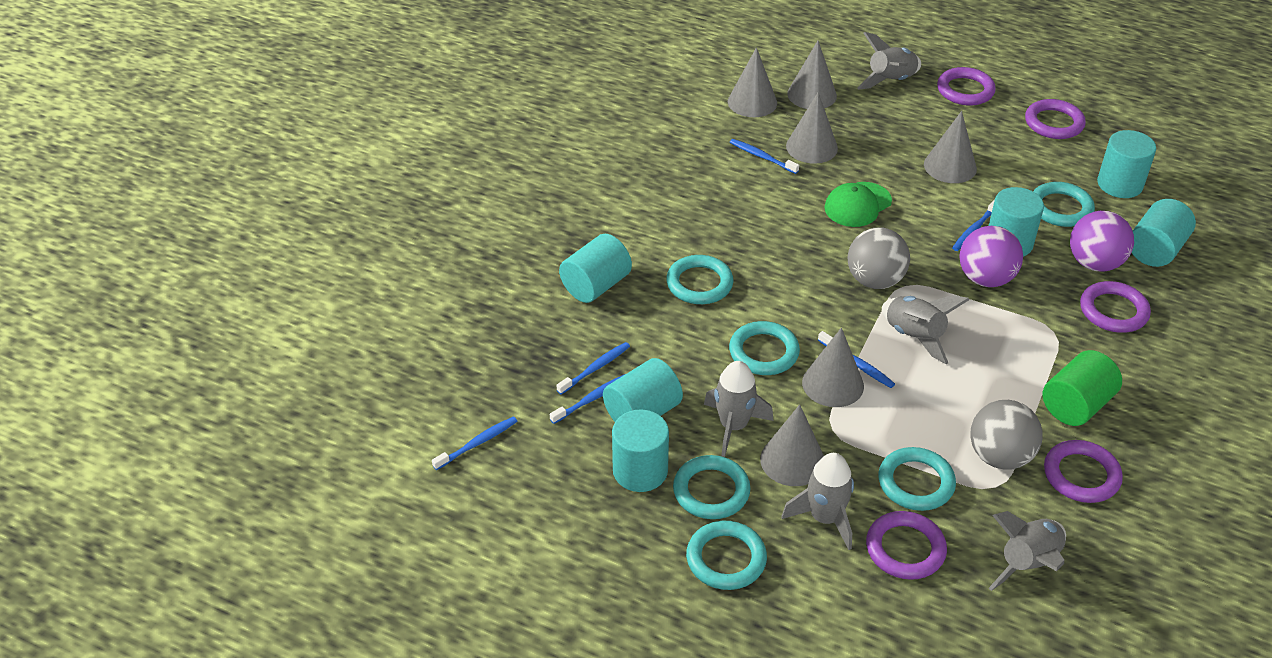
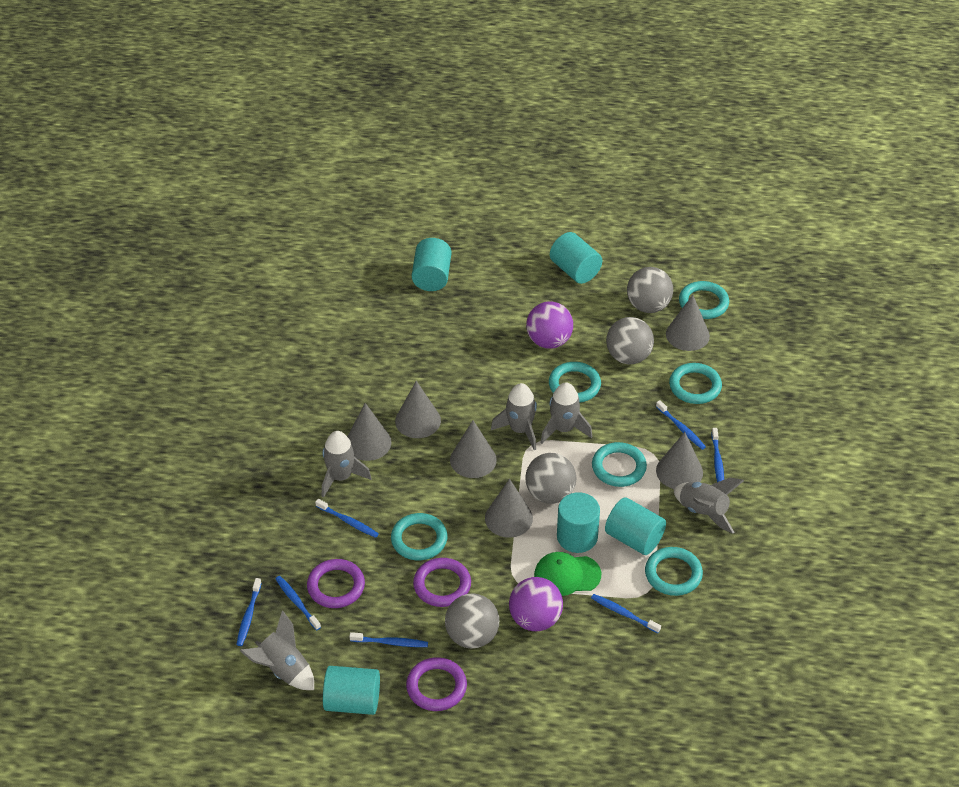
blue toothbrush: 6 -> 7
green cylinder: 1 -> 0
grey ball: 2 -> 4
purple ring: 5 -> 3
turquoise cylinder: 6 -> 5

